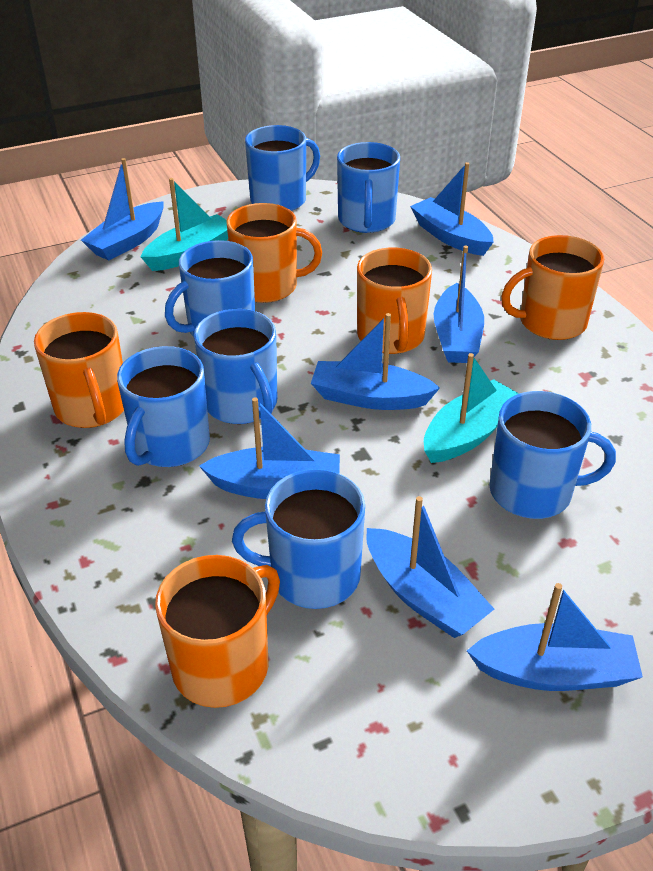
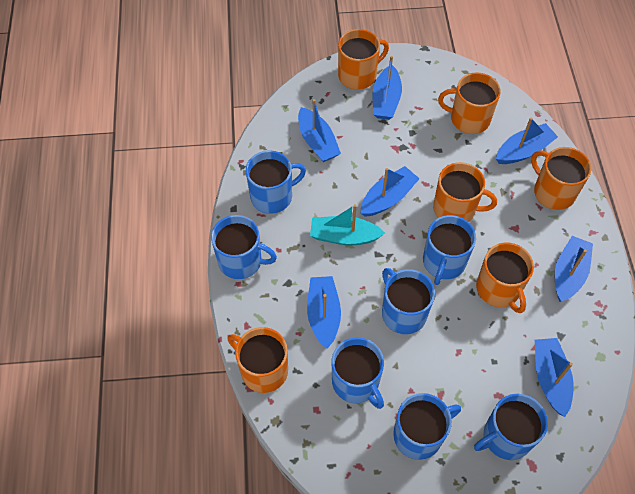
orange mug: 5 -> 6
turquoise boat: 2 -> 1

